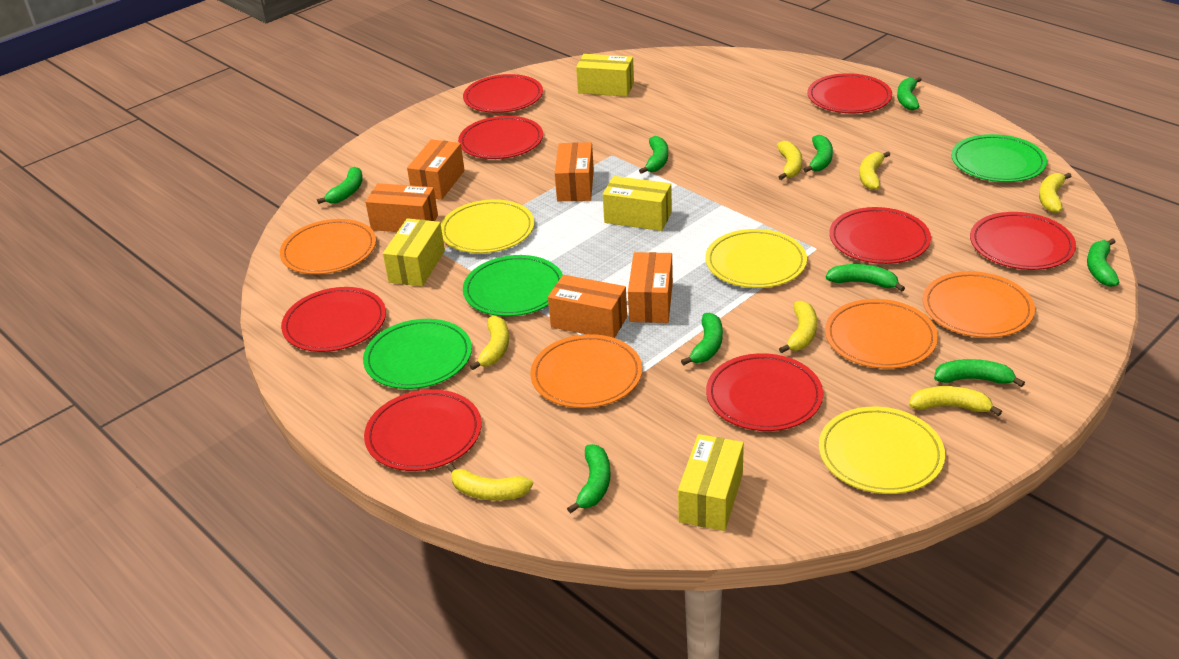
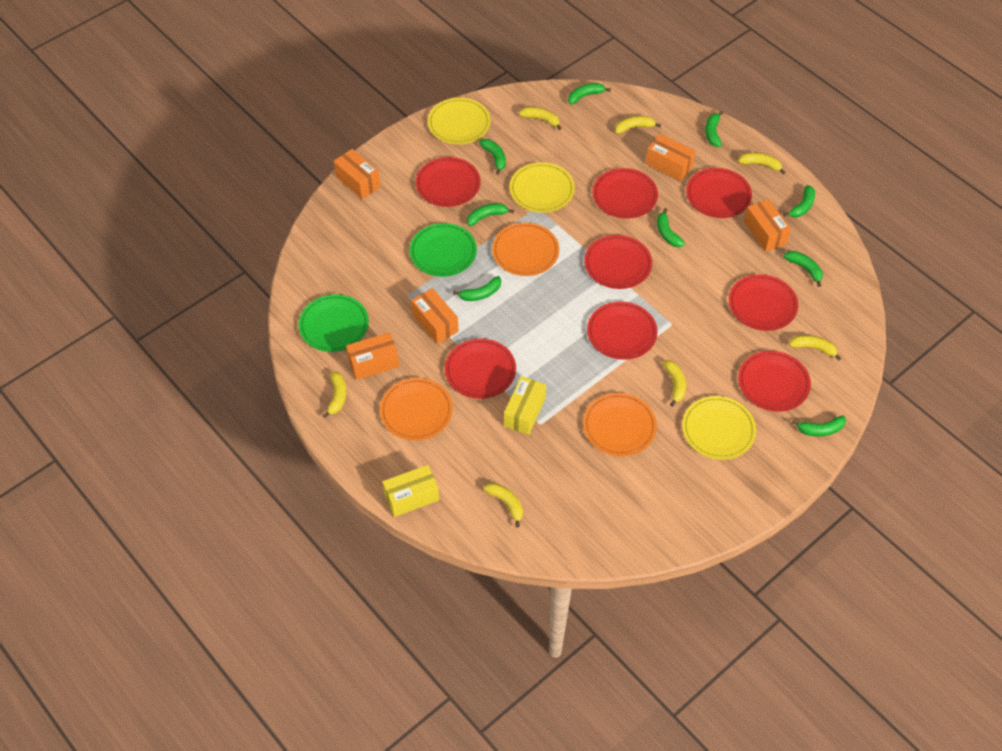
green plate: 3 -> 2
orange plate: 4 -> 3
yellow box: 4 -> 2

